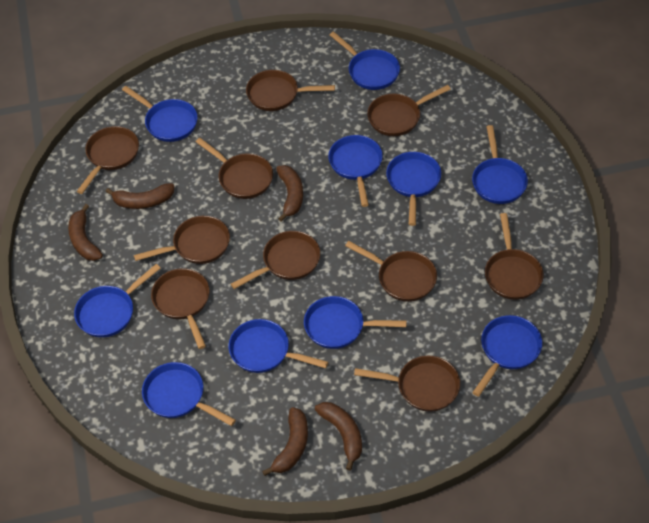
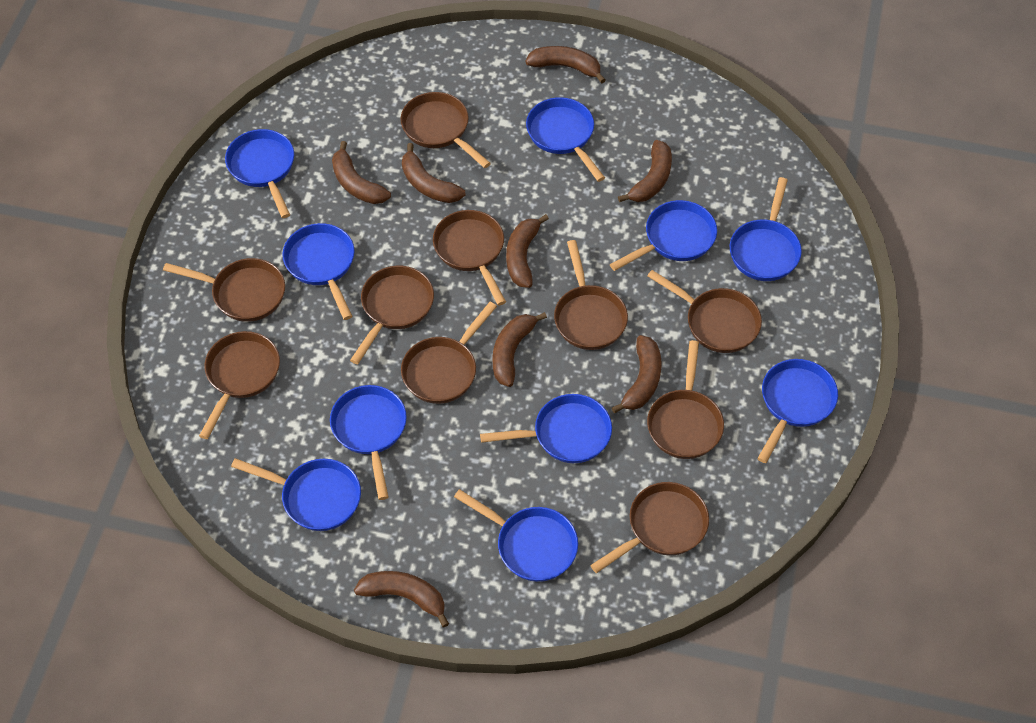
brown banana: 5 -> 8

